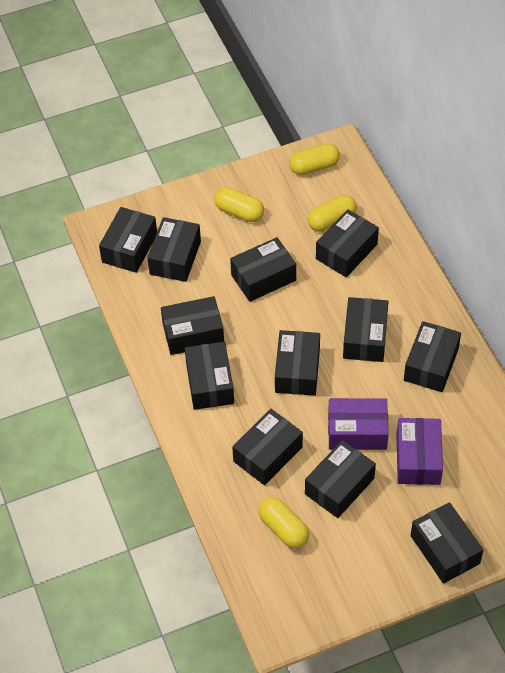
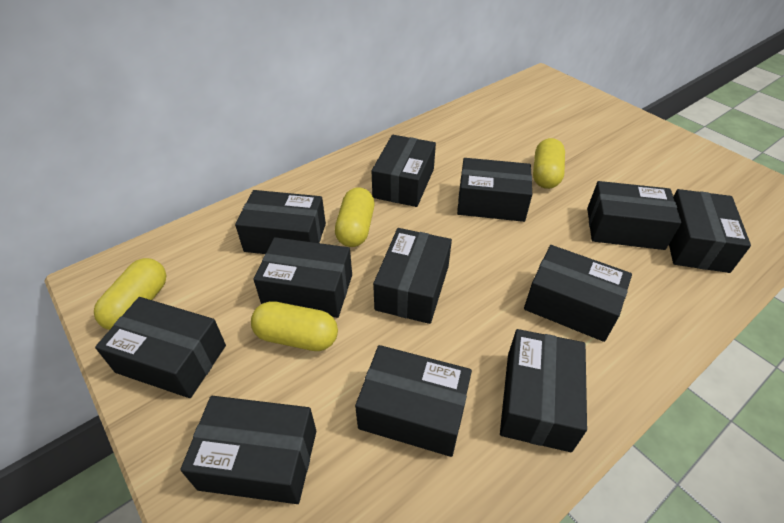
purple box: 2 -> 0

